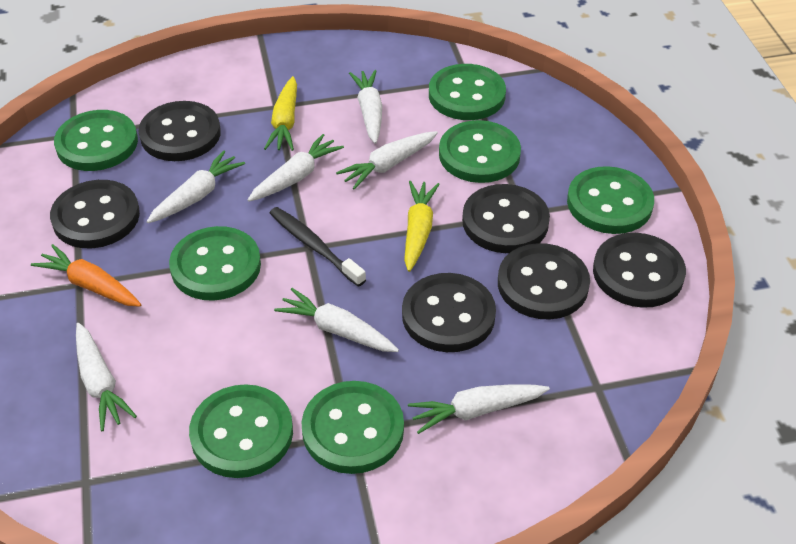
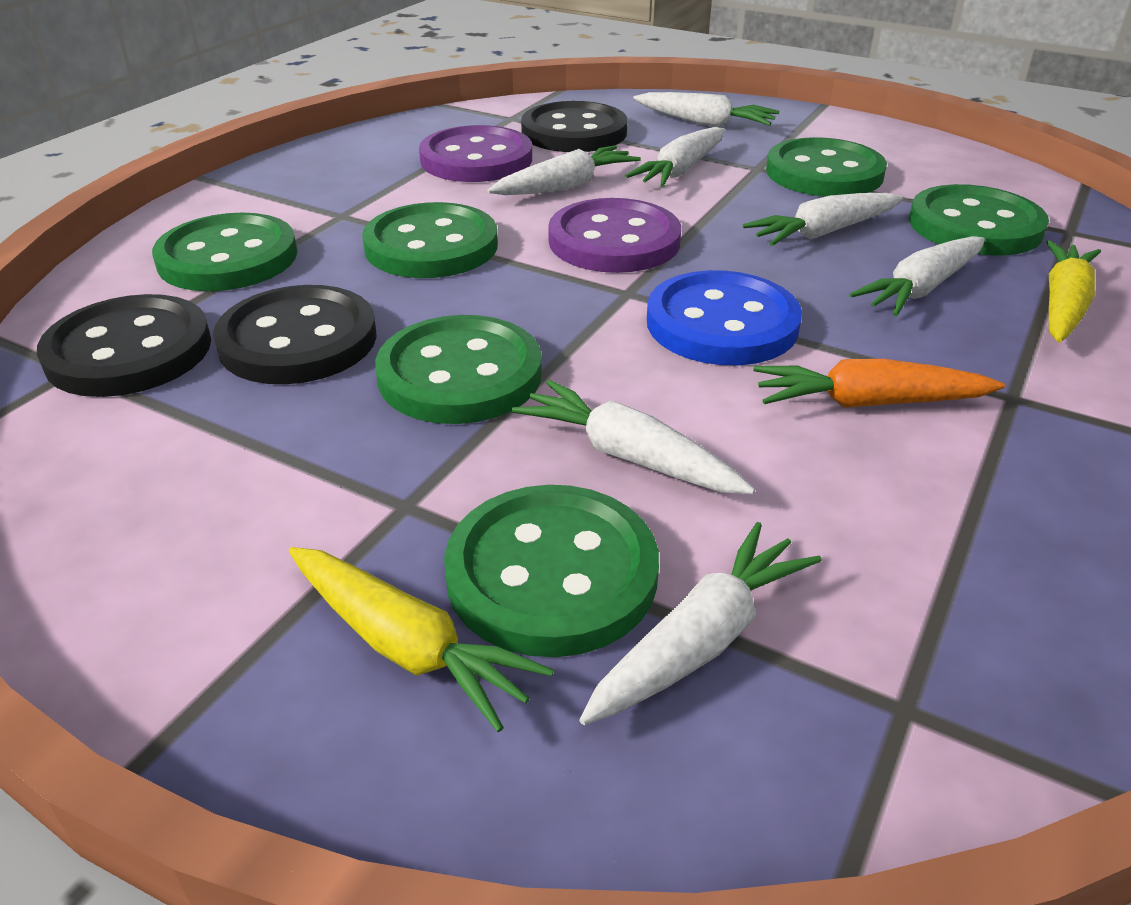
black button: 6 -> 3
black toothbrush: 1 -> 0
blue button: 0 -> 1
green button: 7 -> 6
purple button: 0 -> 2

